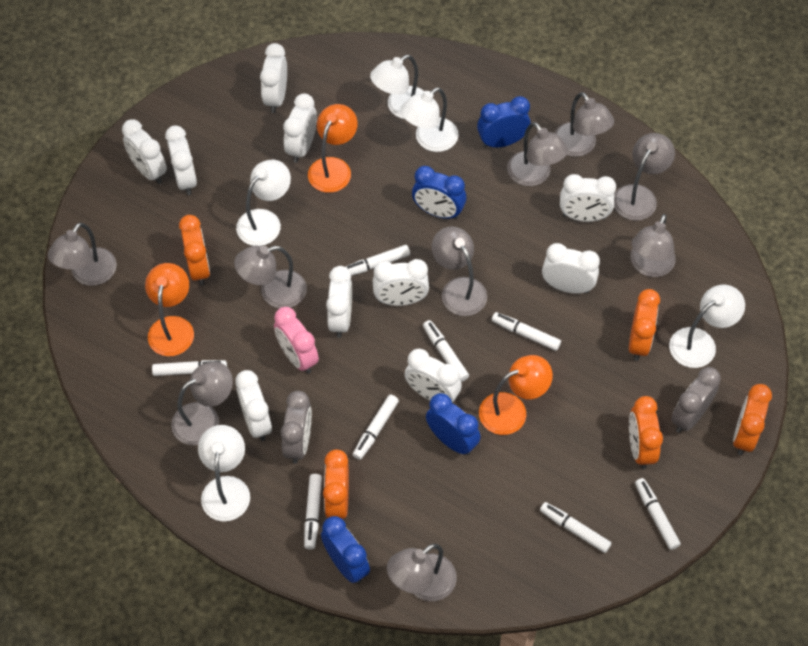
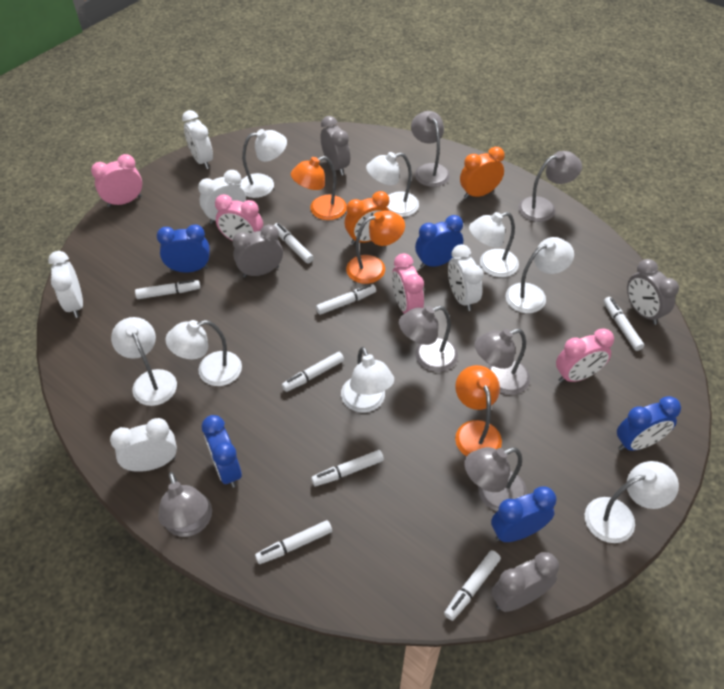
blue clock: 4 -> 5
grey clock: 2 -> 4
grey lamp: 9 -> 6
orange clock: 5 -> 2
pink clock: 1 -> 4
white clock: 10 -> 5
white lamp: 5 -> 8

